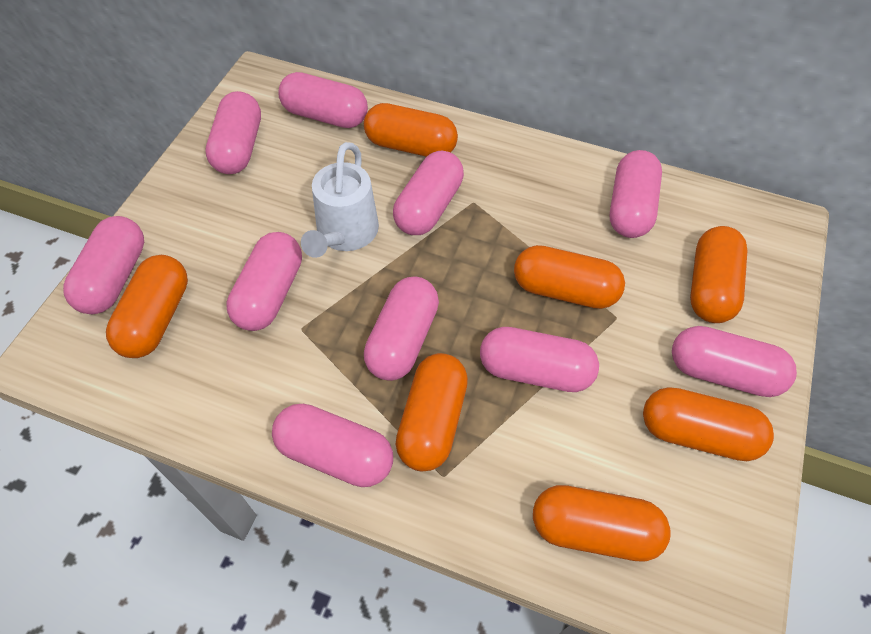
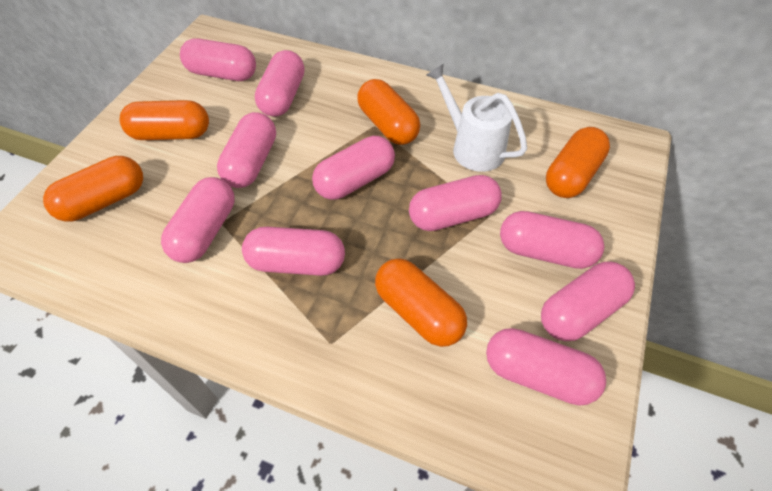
orange capsule: 7 -> 5

